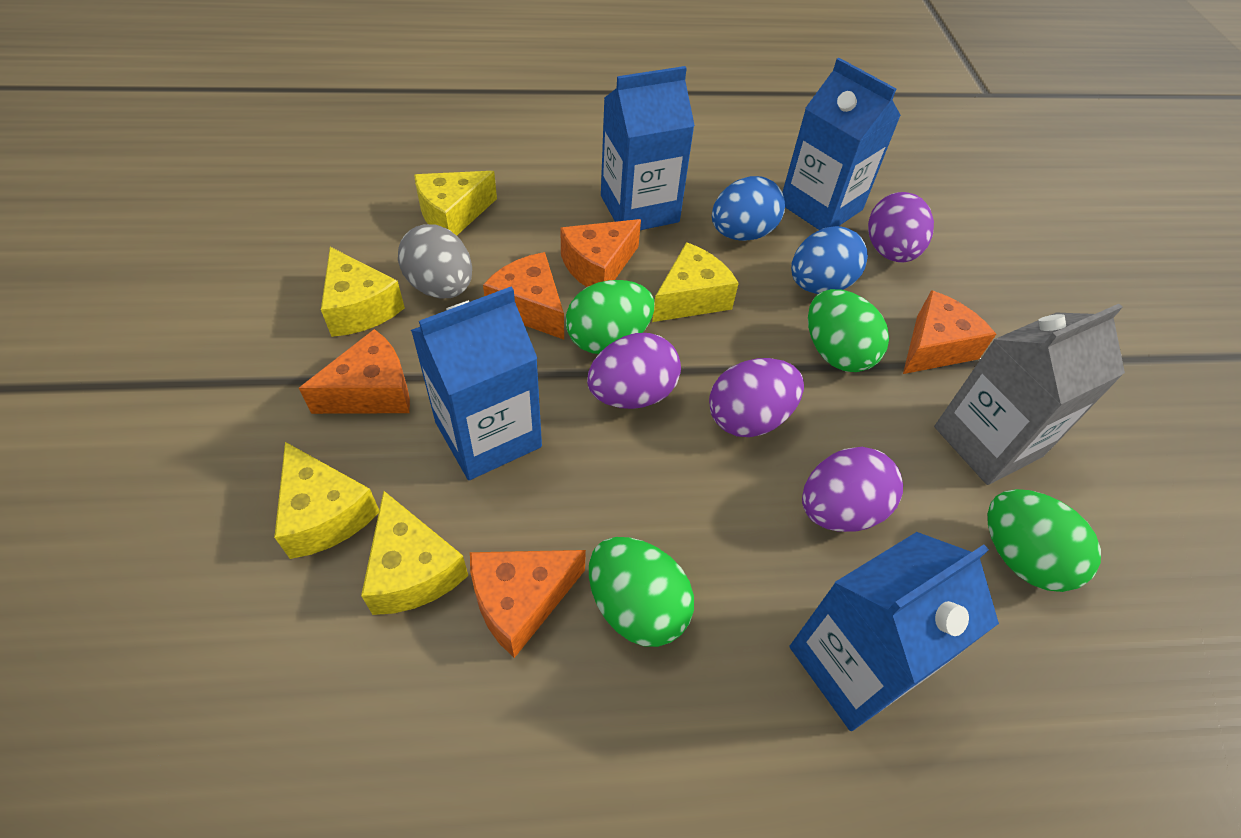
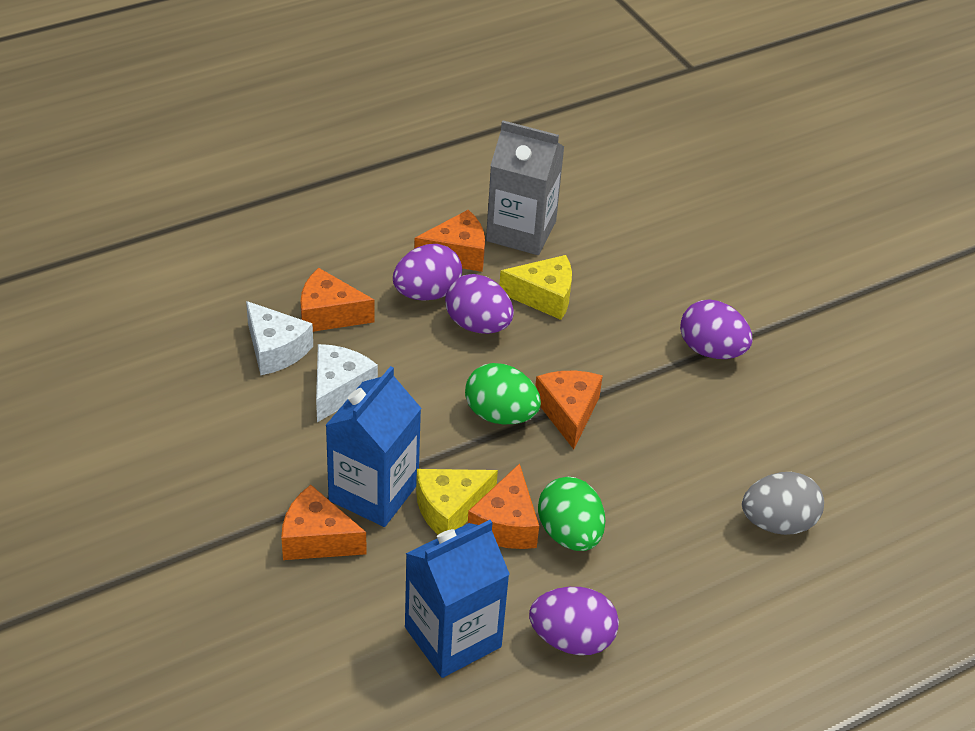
blue carton: 4 -> 2
blue egg: 2 -> 0
green egg: 4 -> 2
white cheese: 0 -> 2
yellow cheese: 5 -> 2

